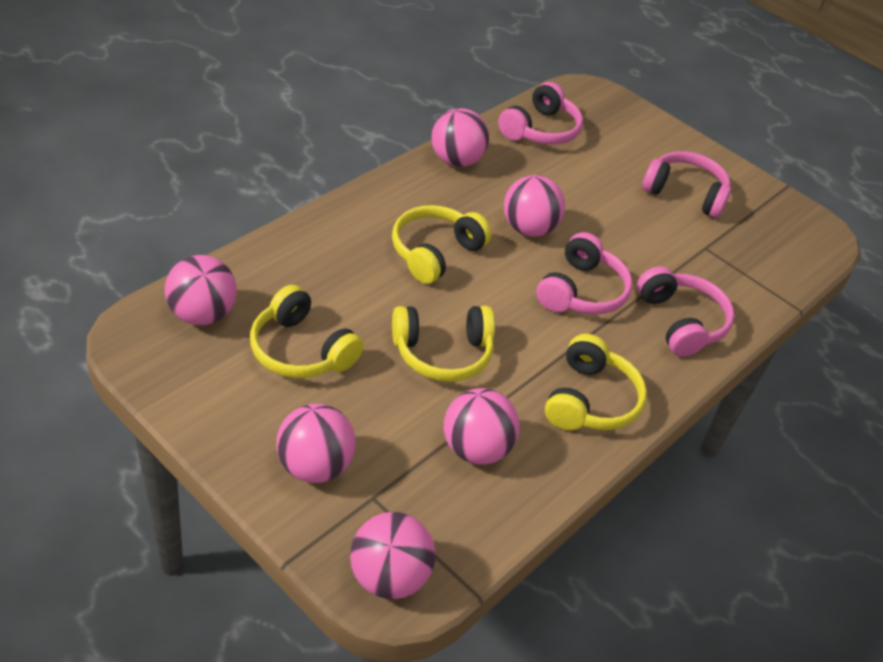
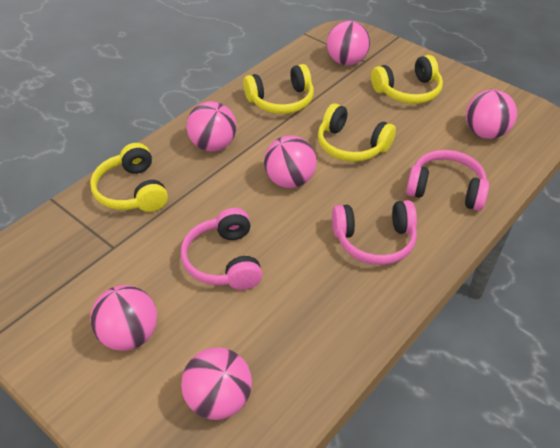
pink headphones: 4 -> 3

